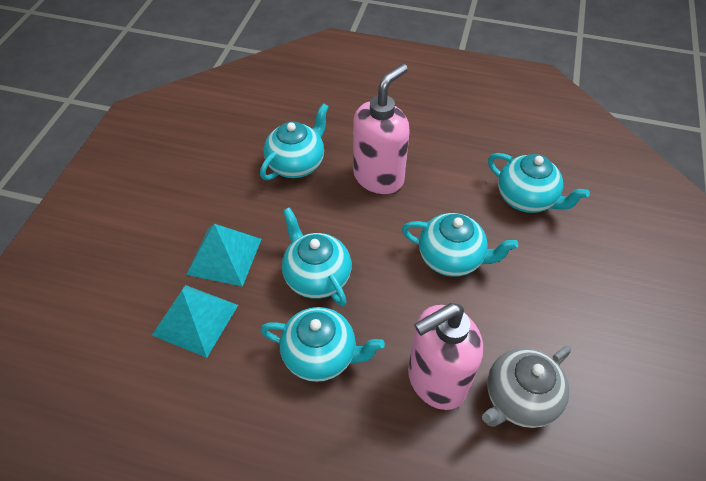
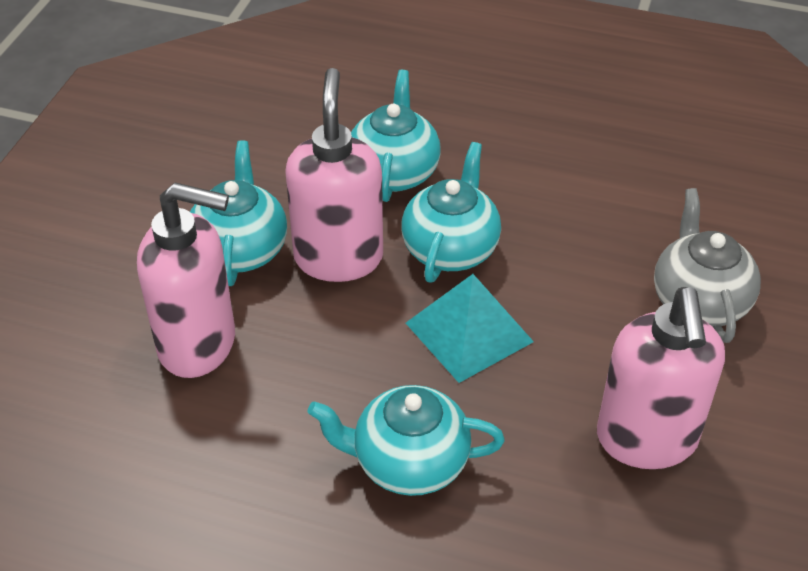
pink soap dispenser: 2 -> 3
turquoise pyramid: 2 -> 1
turquoise teapot: 5 -> 4

